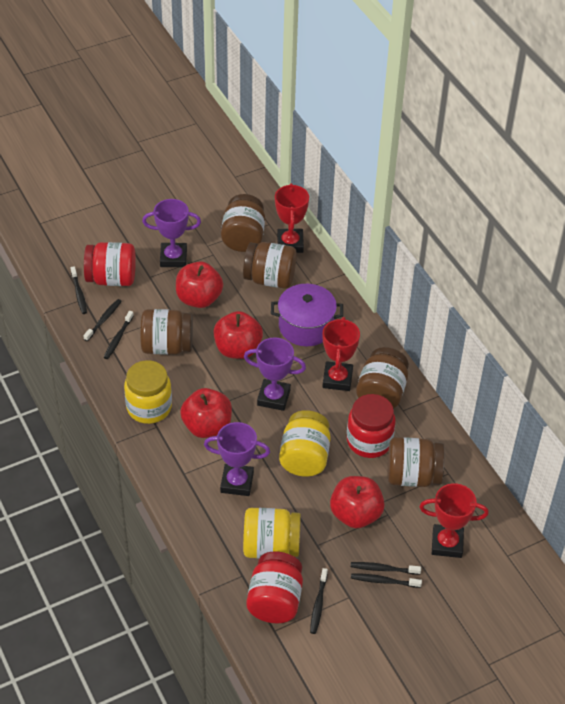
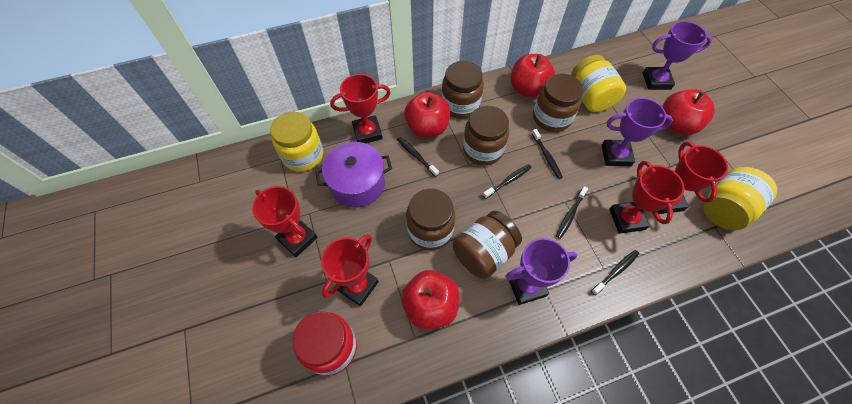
black toothbrush: 6 -> 5
red jar: 3 -> 1
red trophy: 3 -> 5

